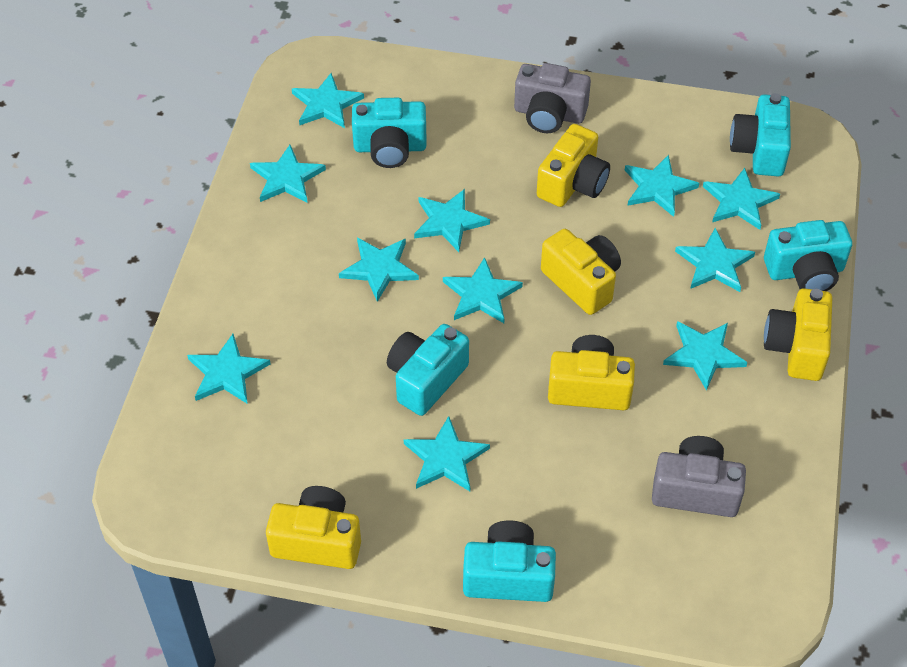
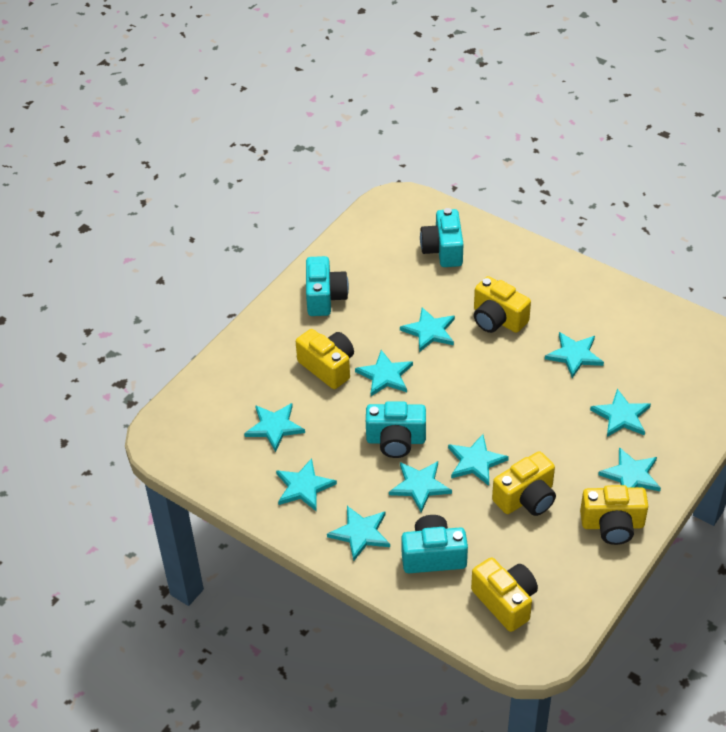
grey camera: 2 -> 0
turquoise camera: 5 -> 4
turquoise star: 11 -> 10

